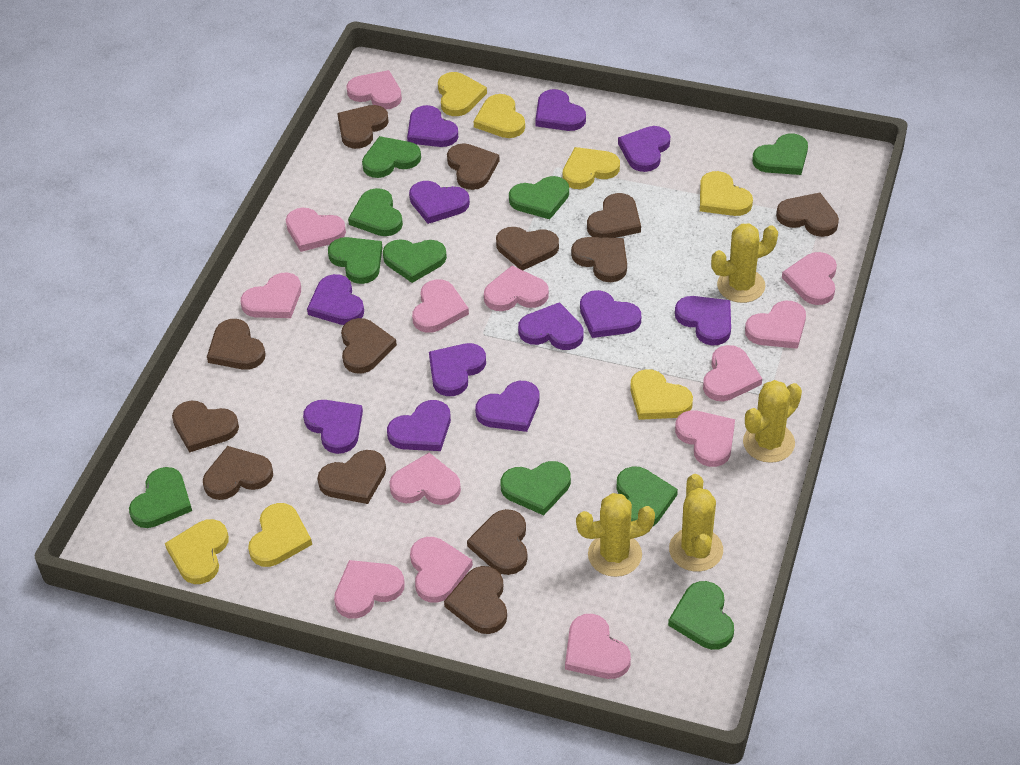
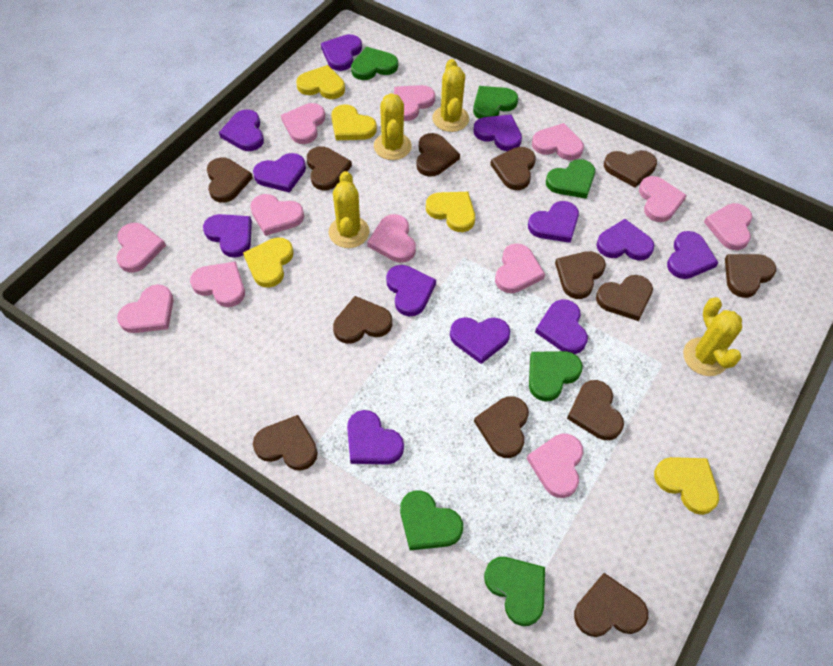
green heart: 10 -> 6
pink heart: 13 -> 12
yellow heart: 7 -> 5

